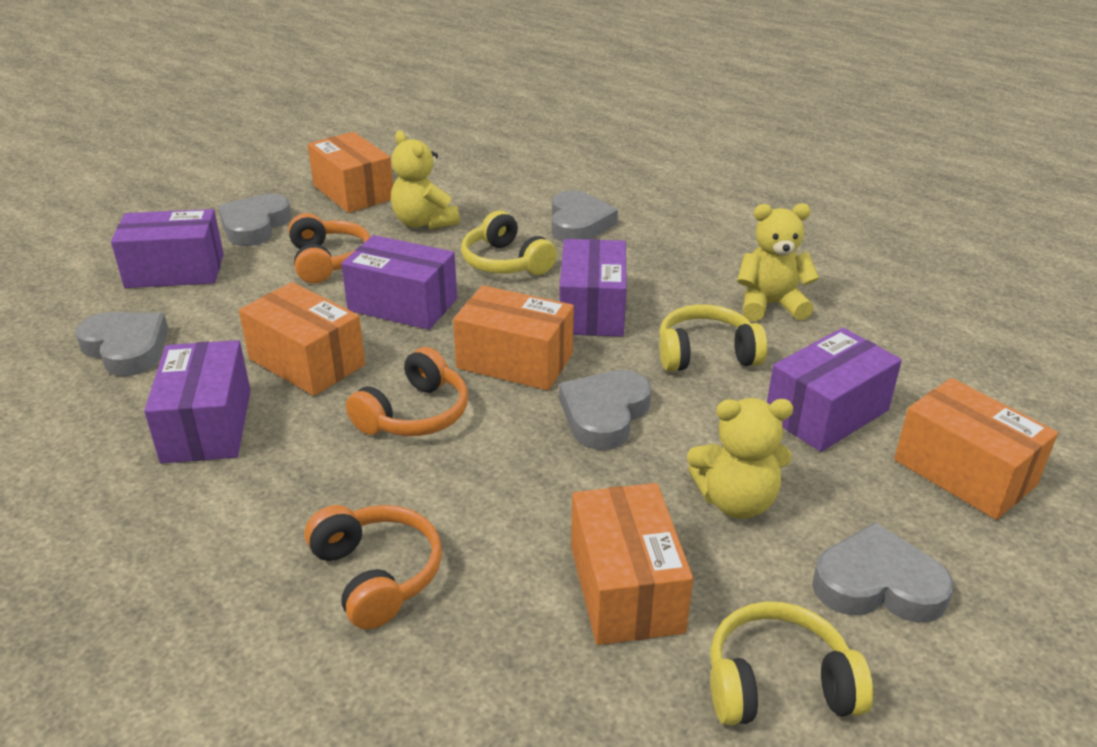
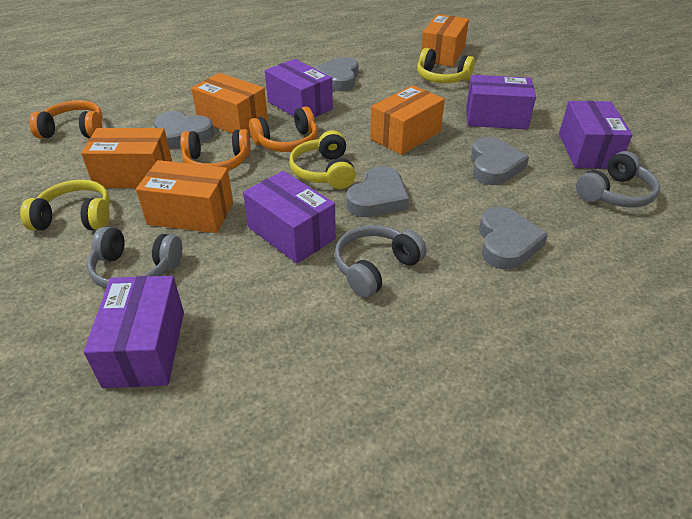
grey headphones: 0 -> 3
yellow teddy bear: 3 -> 0

